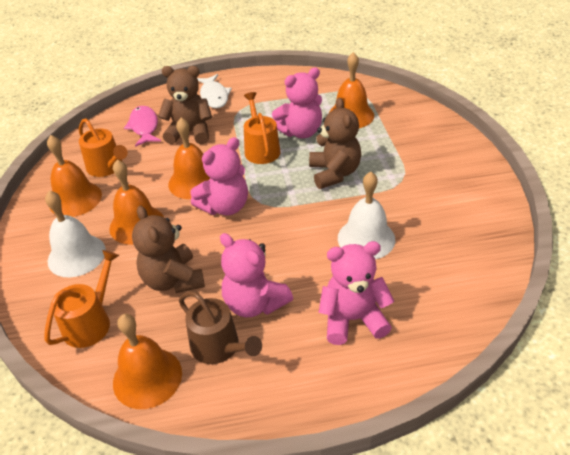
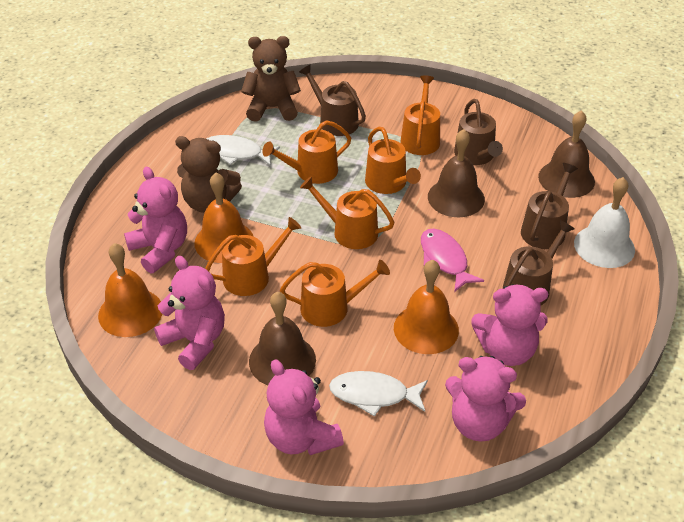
brown bell: 0 -> 3
brown teddy bear: 3 -> 2
brown watering can: 1 -> 4
orange bell: 5 -> 3
orange watering can: 3 -> 6
pink teddy bear: 4 -> 5
white bell: 2 -> 1
white fish: 1 -> 2

